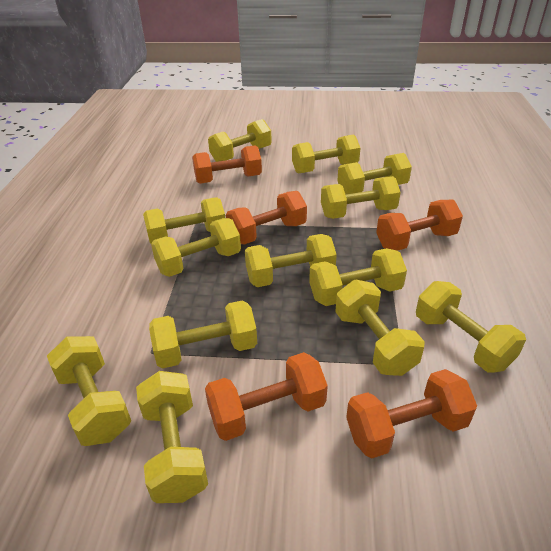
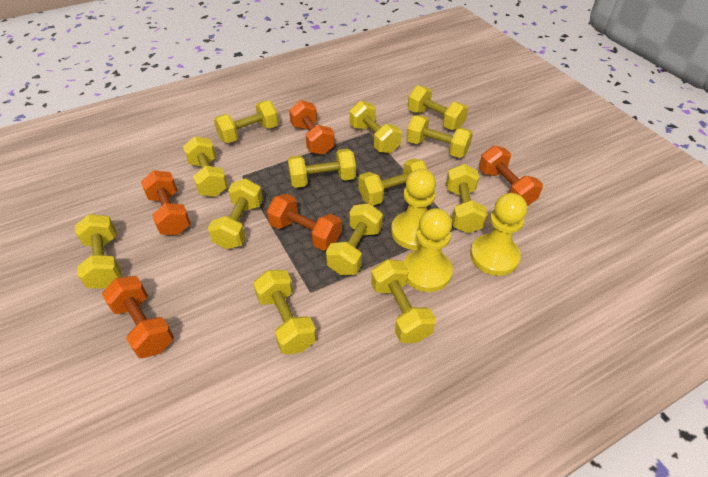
yellow pawn: 0 -> 3

